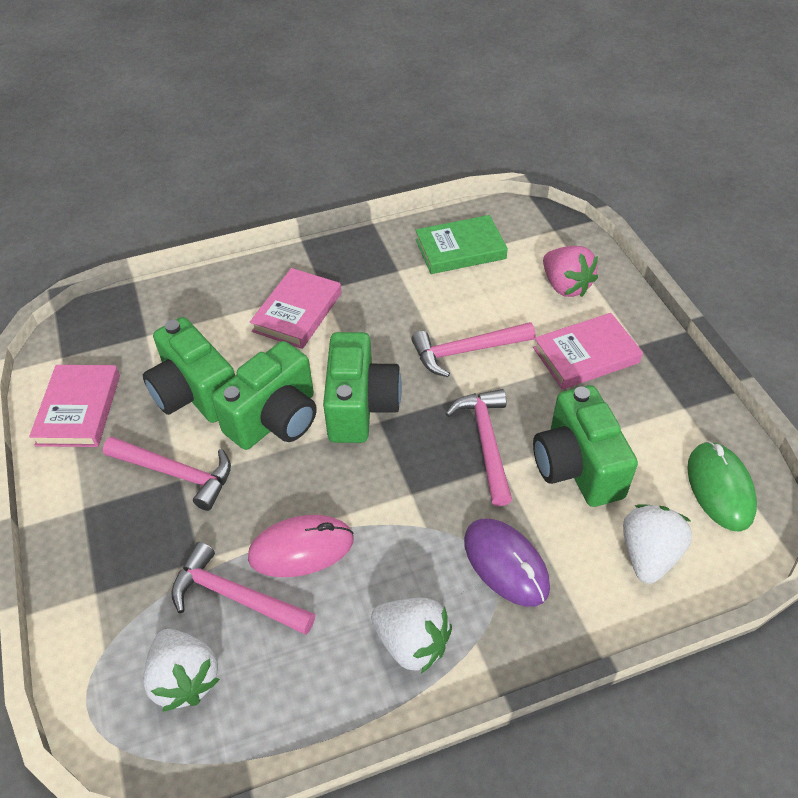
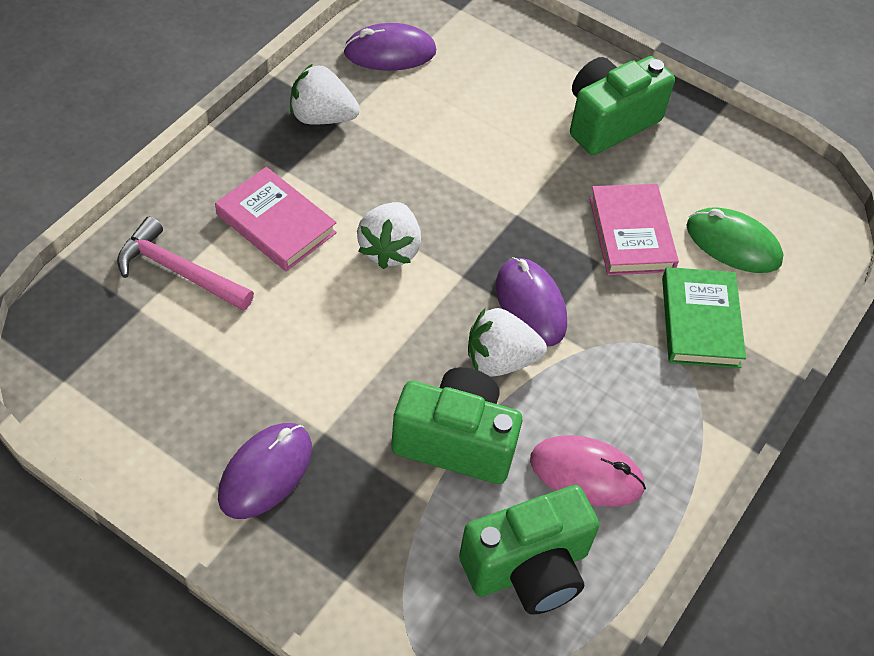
green camera: 4 -> 3
pink book: 3 -> 2
pink hammer: 4 -> 1
pink strawberry: 1 -> 0
purple mouse: 1 -> 3

